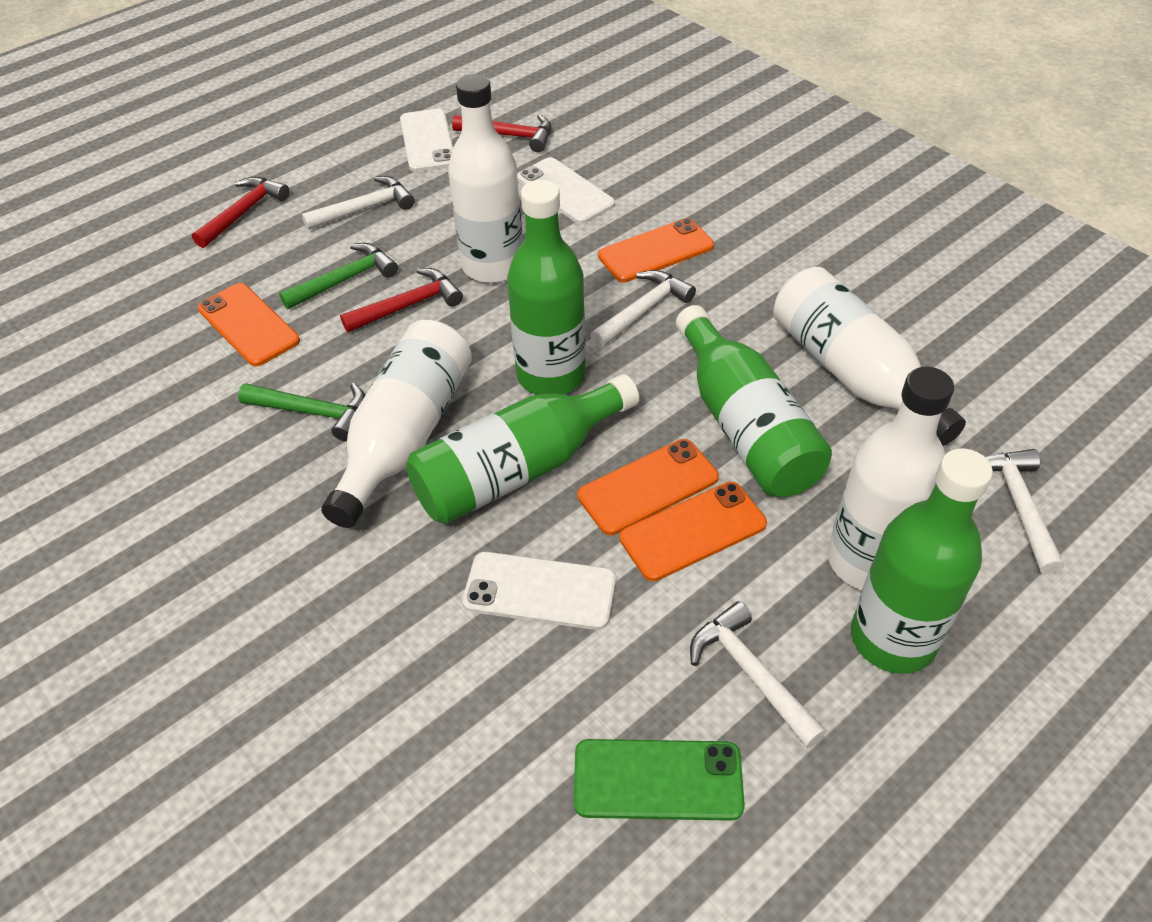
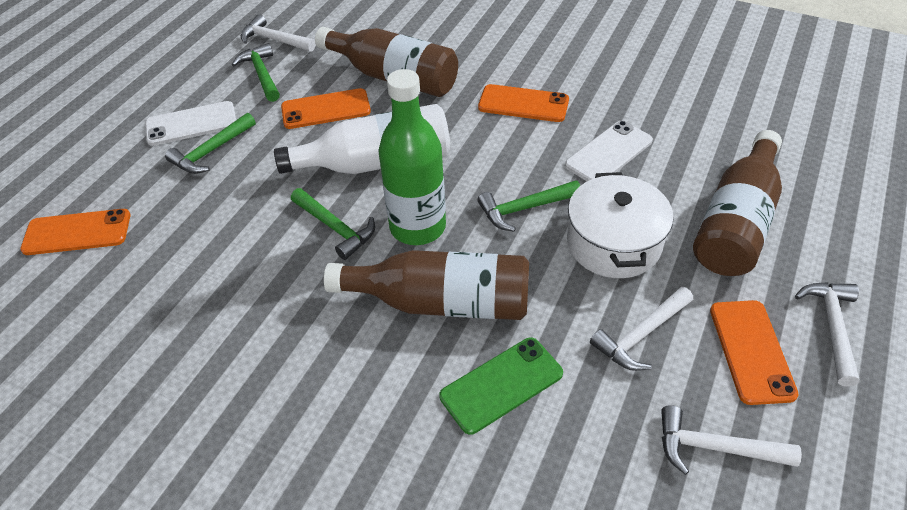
brown bottle: 0 -> 3
green bottle: 4 -> 1
green hammer: 2 -> 4
red hammer: 3 -> 0
white bottle: 4 -> 1
white phone: 3 -> 2
white pot: 0 -> 1

